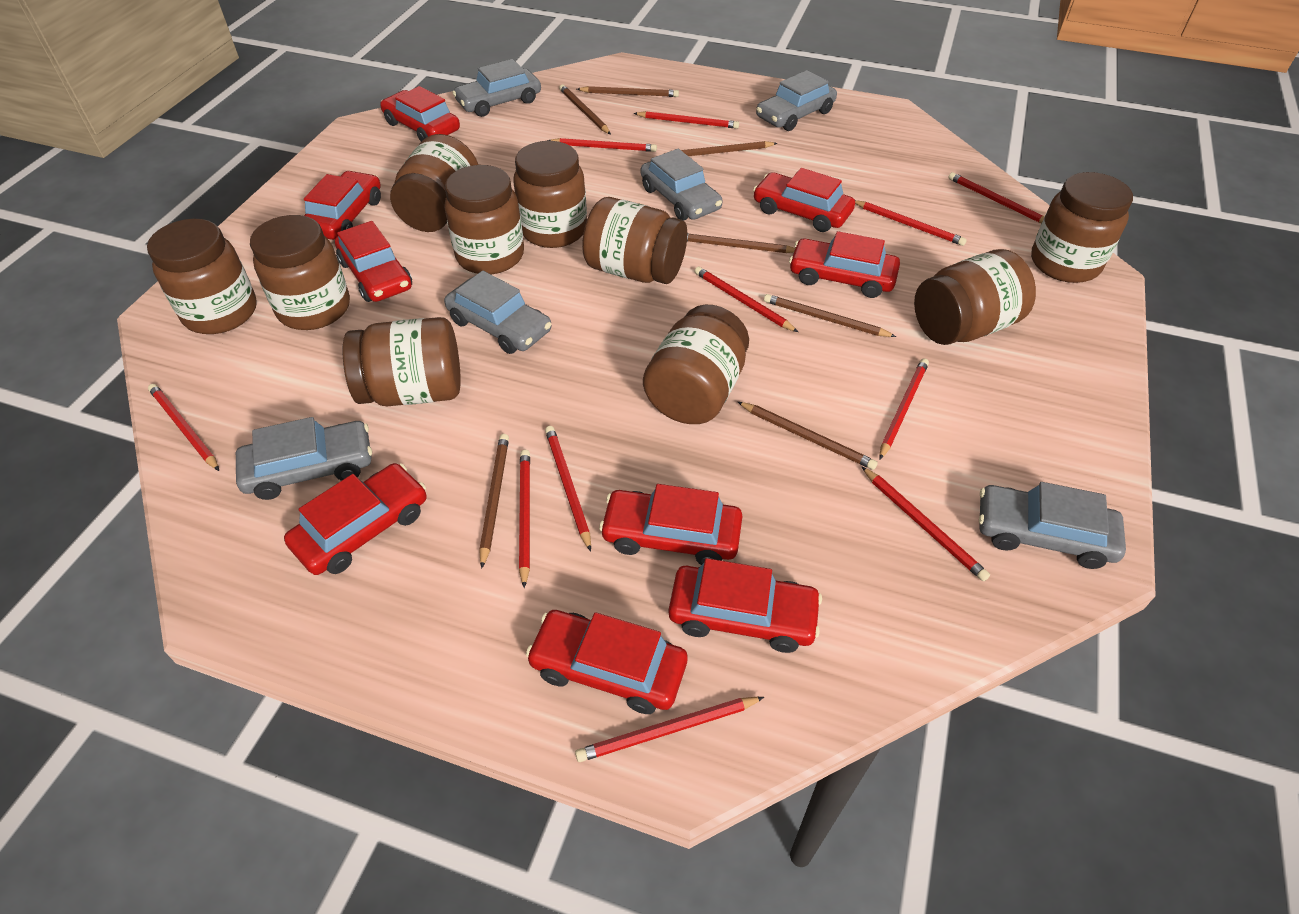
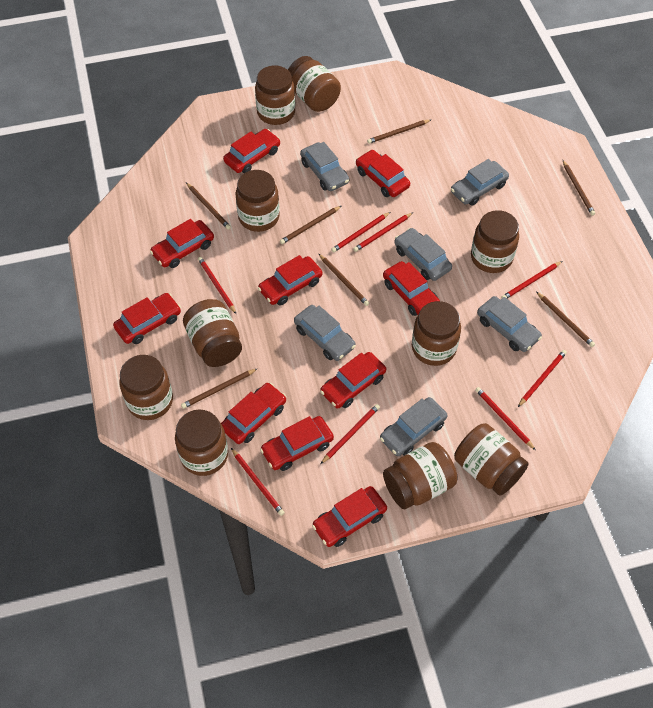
red car: 9 -> 10
red pencil: 11 -> 8

